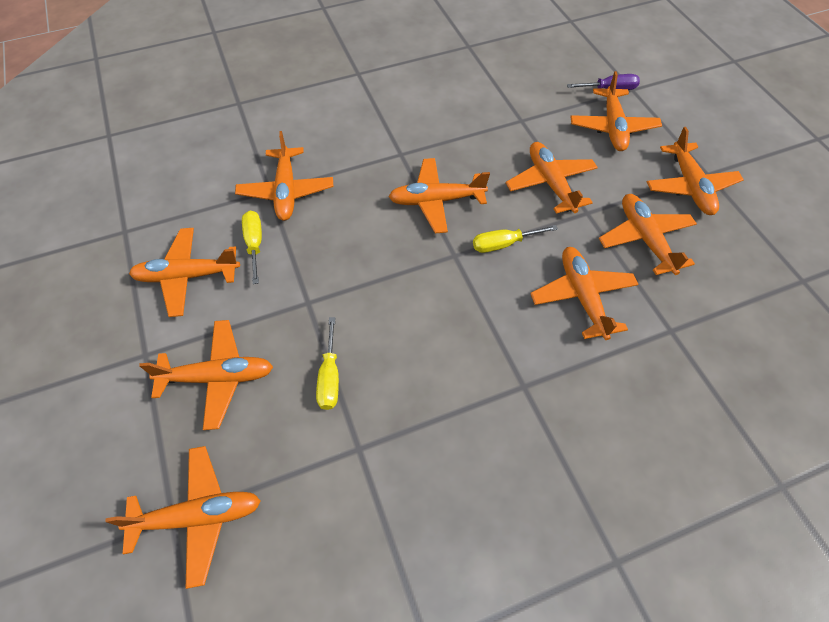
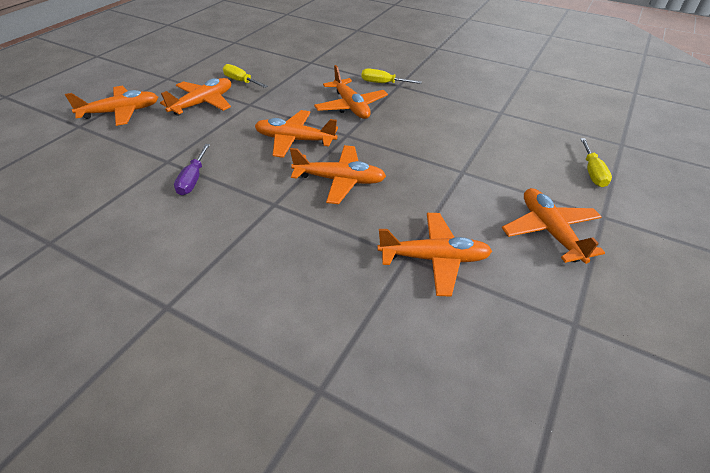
orange plane: 10 -> 7

